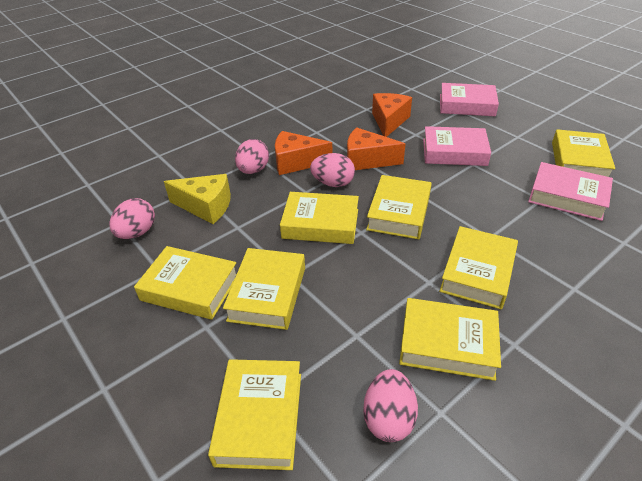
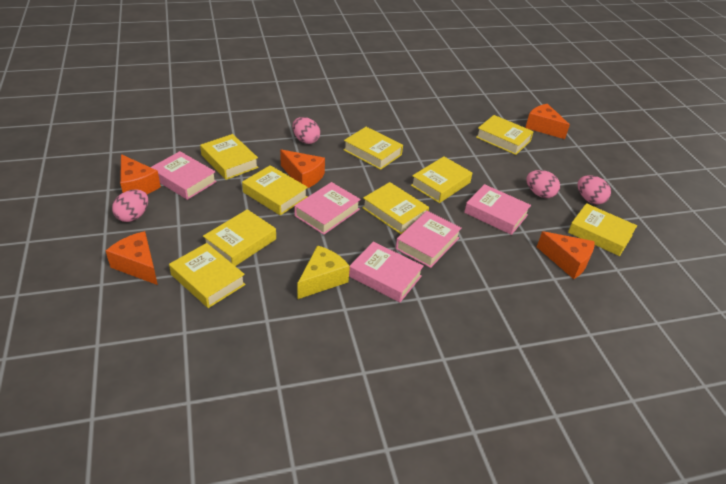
orange cheese: 3 -> 5
pink book: 3 -> 5
yellow book: 8 -> 9

